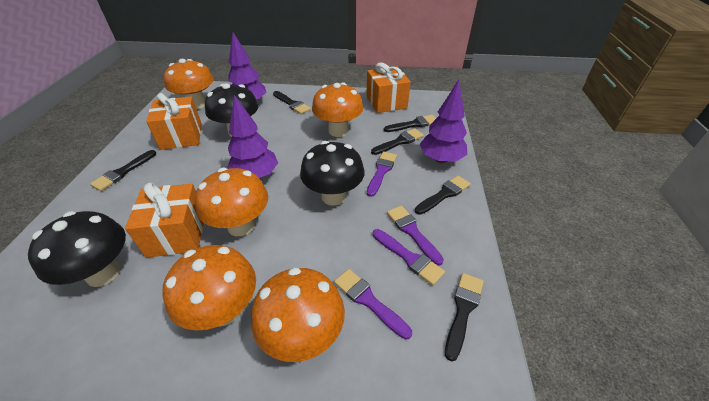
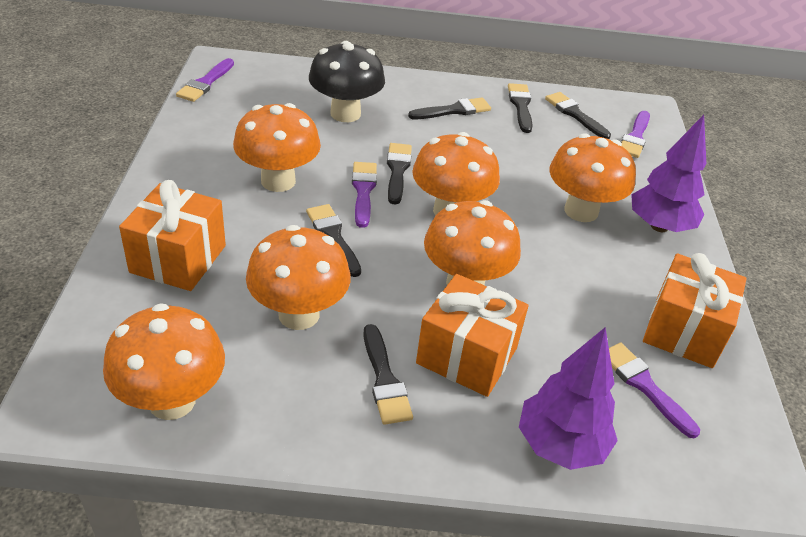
black mushroom: 3 -> 1
orange mushroom: 5 -> 6
purple tree: 3 -> 2

